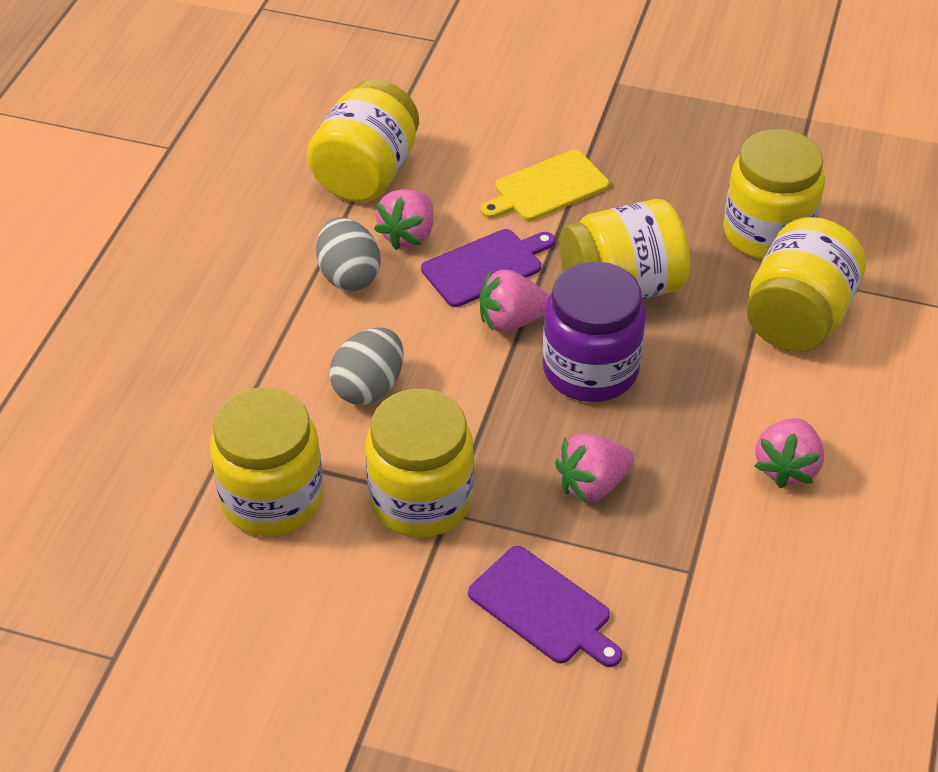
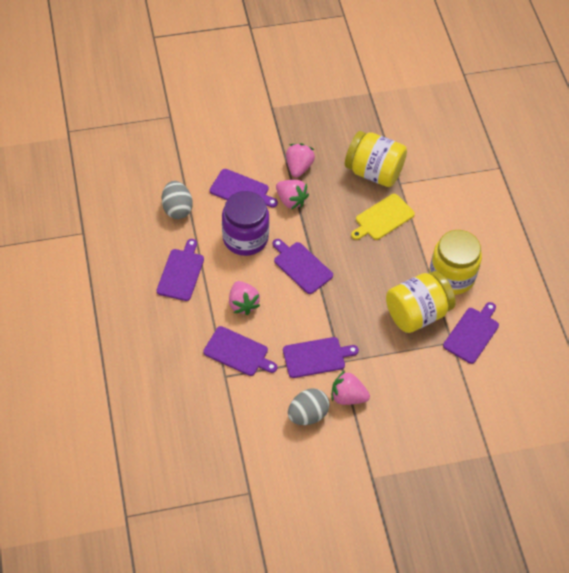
purple cutting board: 2 -> 6
yellow jar: 6 -> 3

